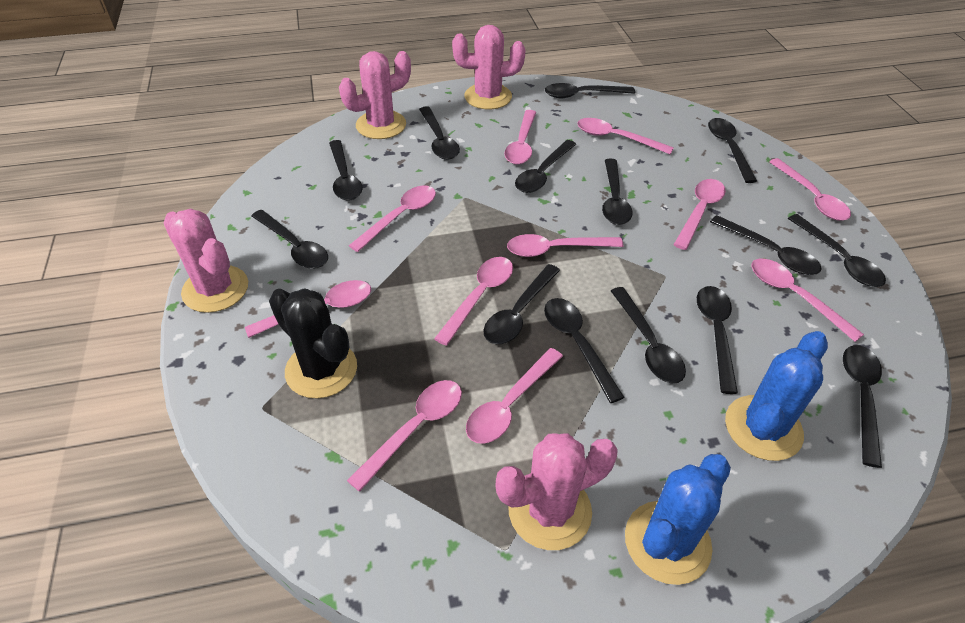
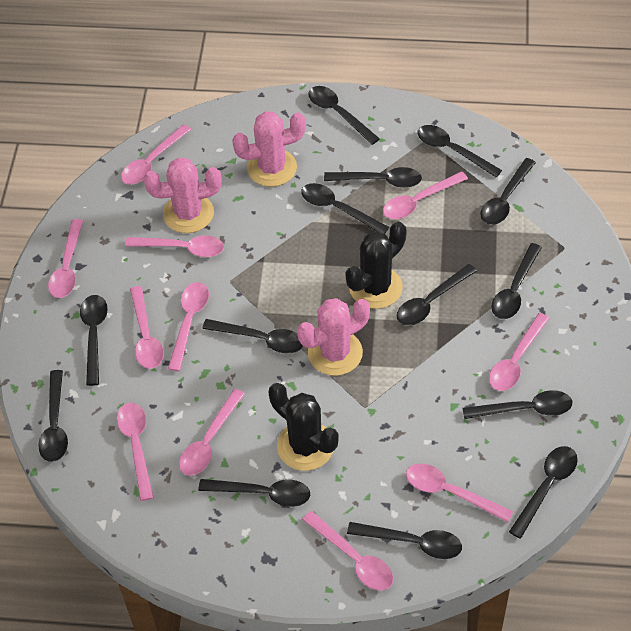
black cactus: 1 -> 2
blue cactus: 2 -> 0
pink cactus: 4 -> 3

